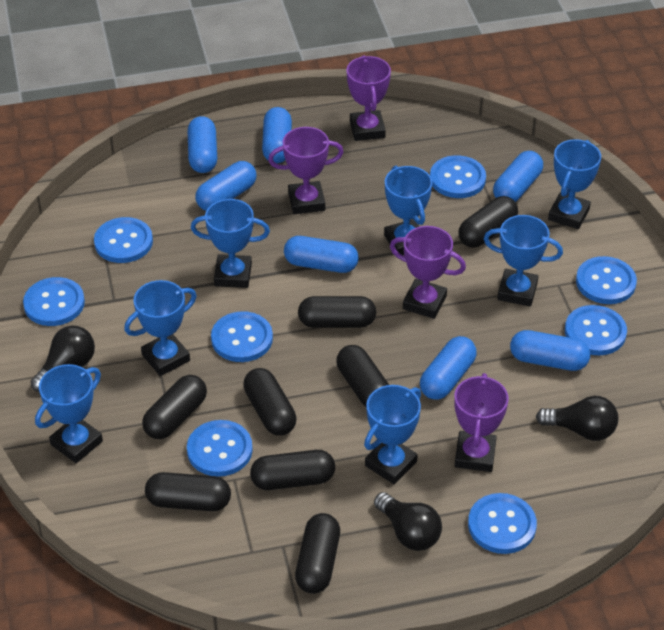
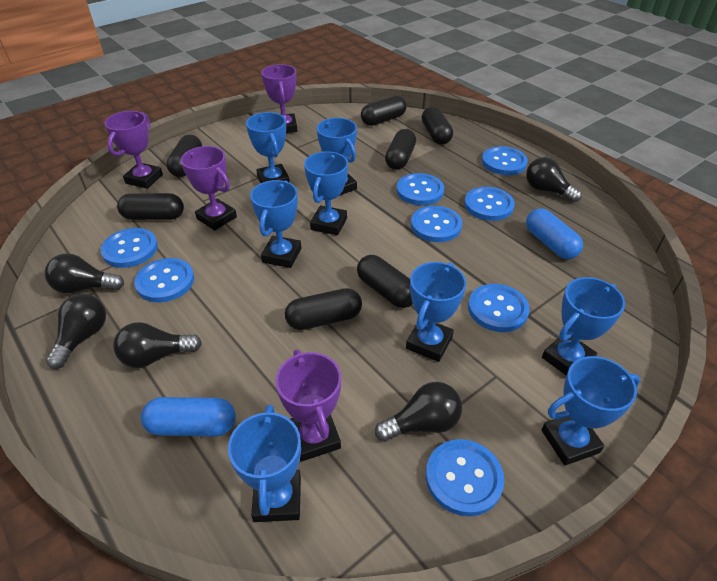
black capsule: 8 -> 7
black light bulb: 3 -> 5
blue capsule: 7 -> 2
blue trophy: 7 -> 8

